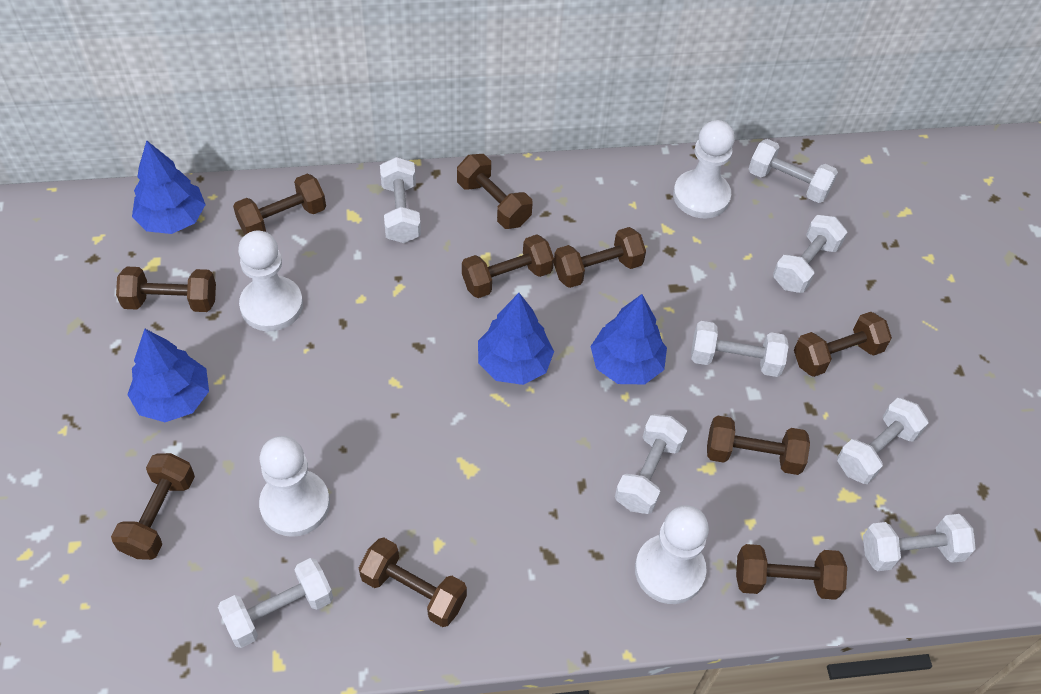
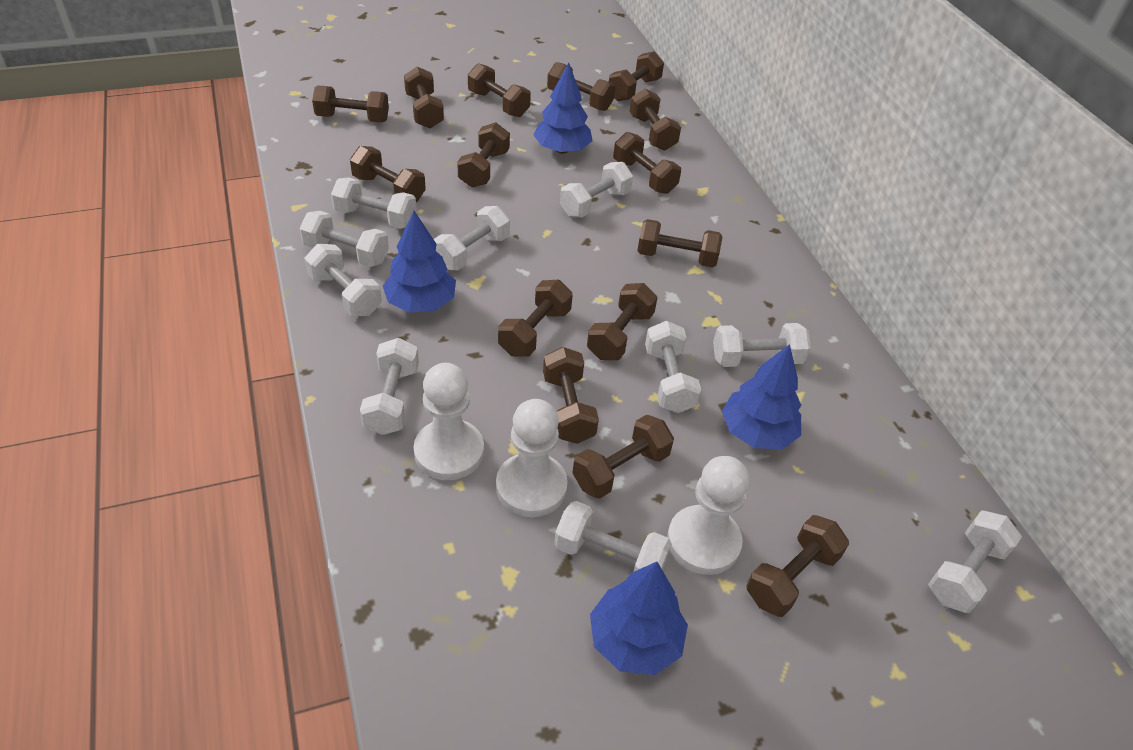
brown dumbbell: 10 -> 15
white dumbbell: 8 -> 10
white pawn: 4 -> 3

